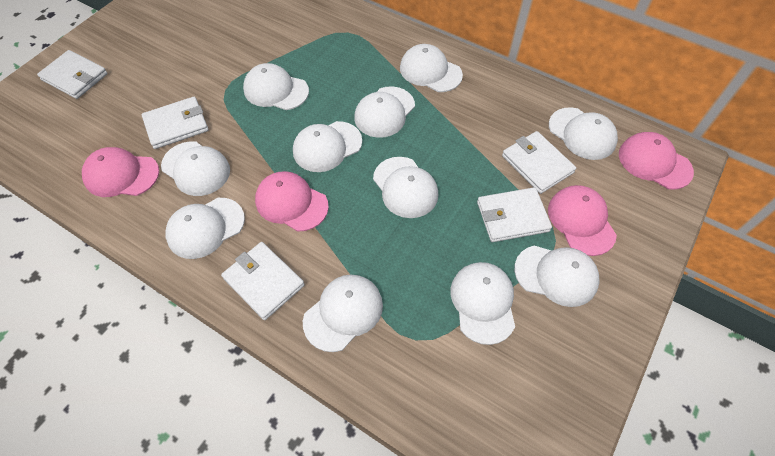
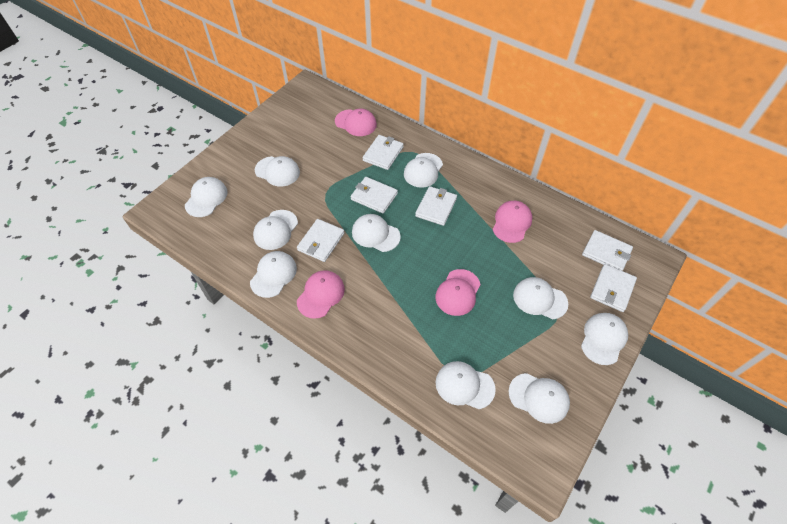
white cap: 11 -> 10
white wallet: 5 -> 6

